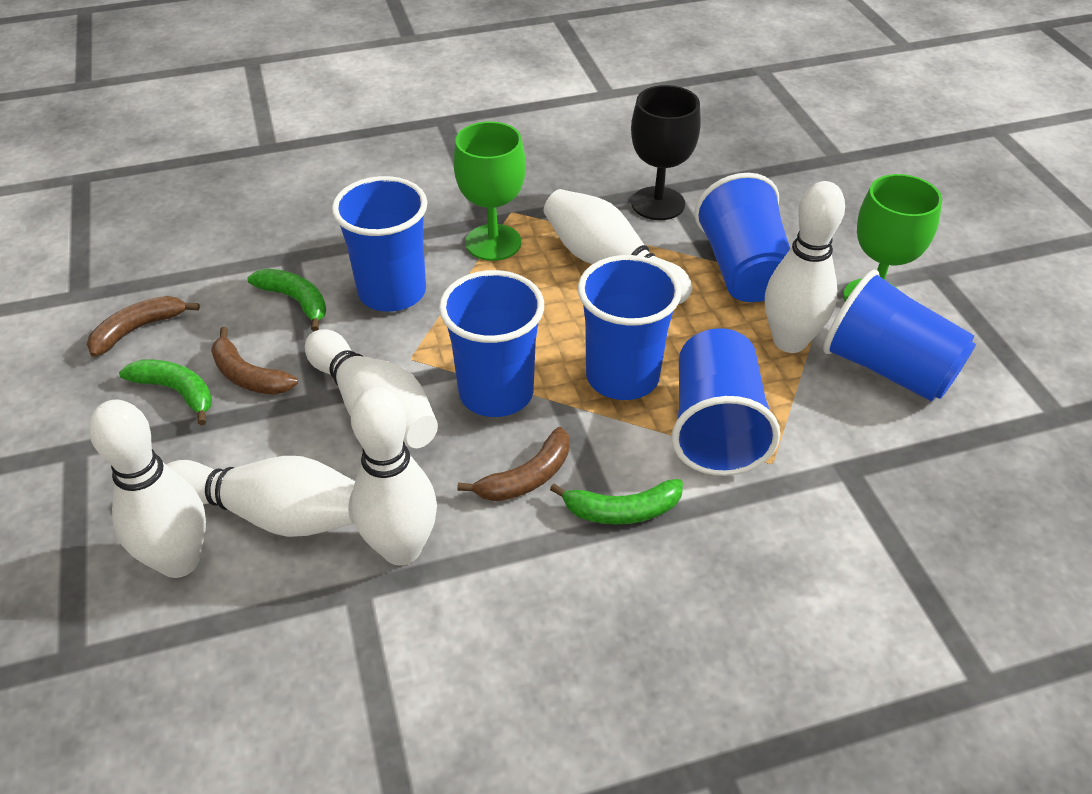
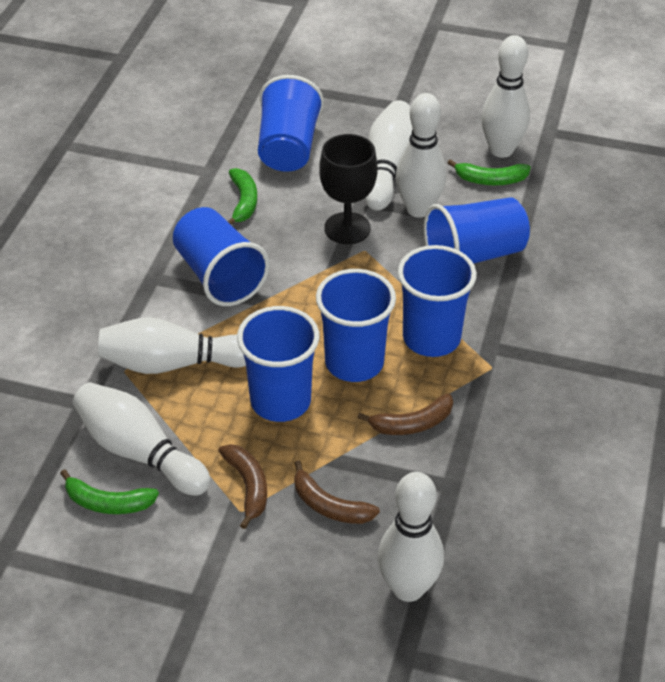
green goblet: 2 -> 0

